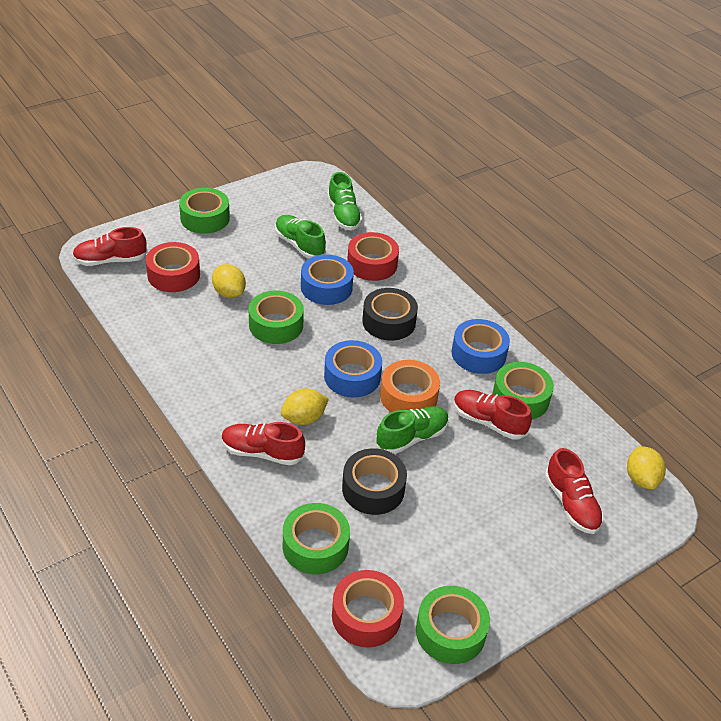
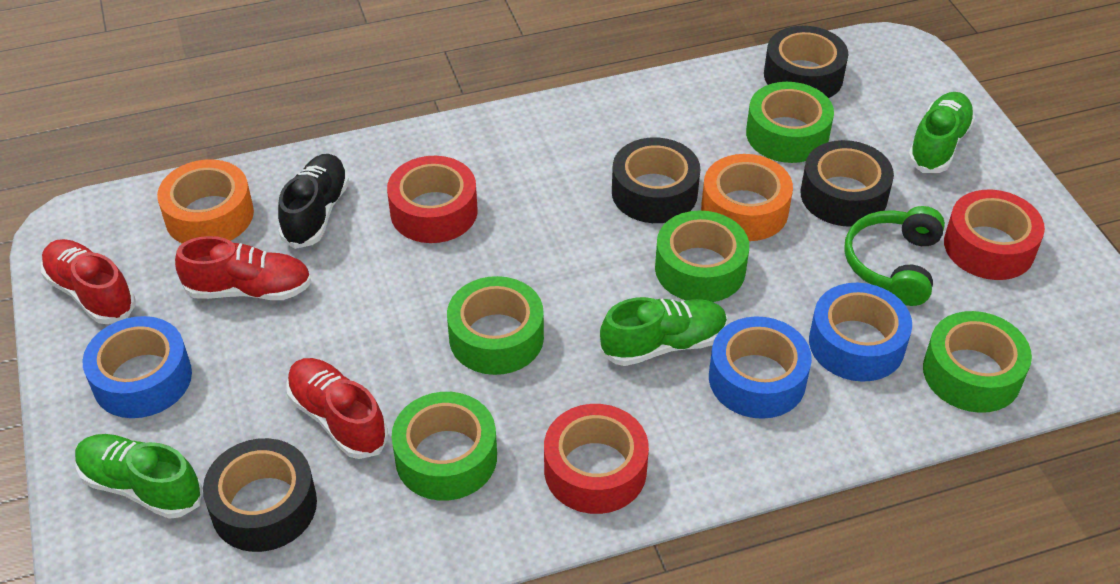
black shoe: 0 -> 1
black tape: 2 -> 4
green headphones: 0 -> 1
orange tape: 1 -> 2
red shoe: 4 -> 3
yellow lemon: 3 -> 0

